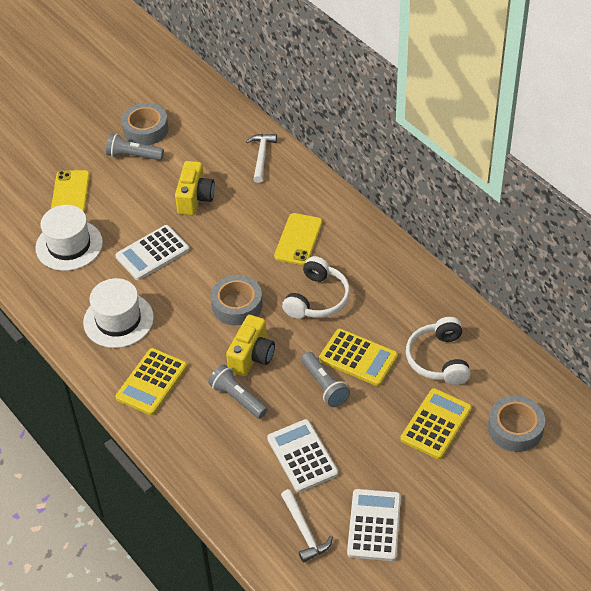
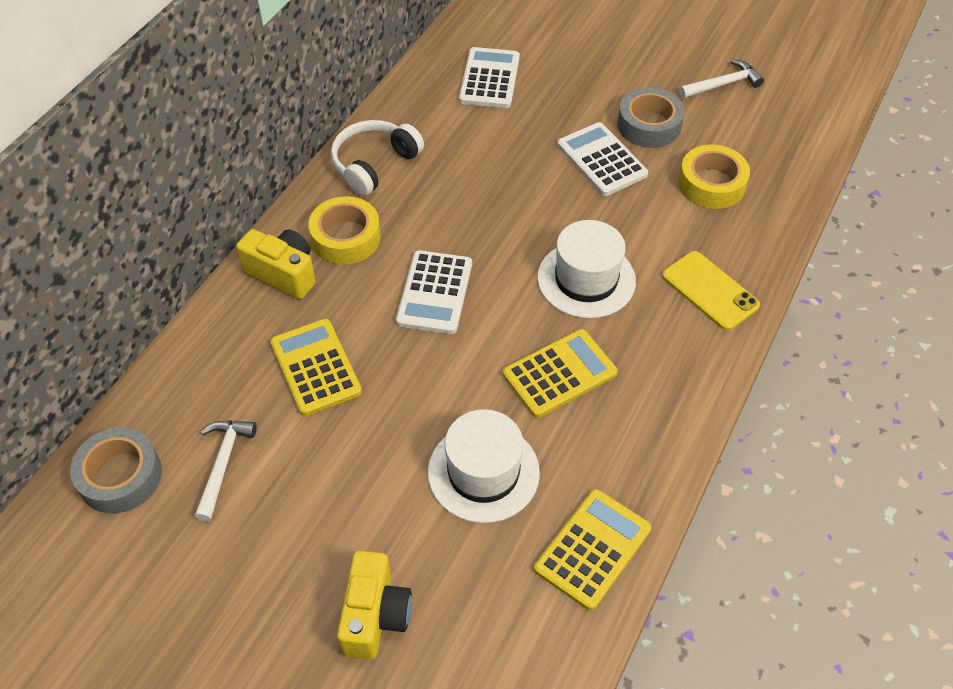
grey flashlight: 3 -> 0
grey tape: 3 -> 2
white headphones: 2 -> 1
yellow phone: 2 -> 1
yellow tape: 0 -> 2

